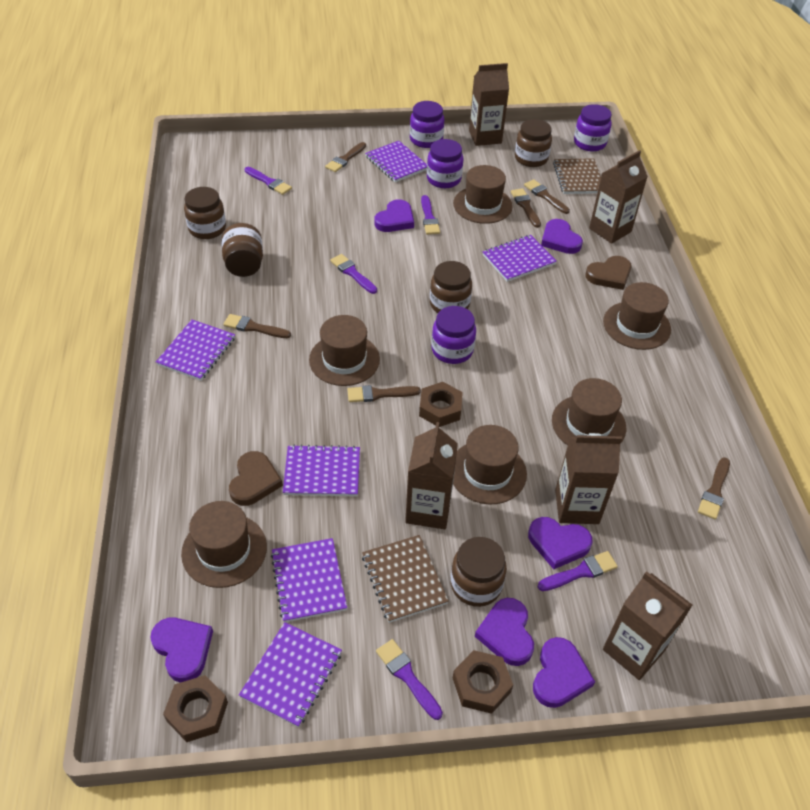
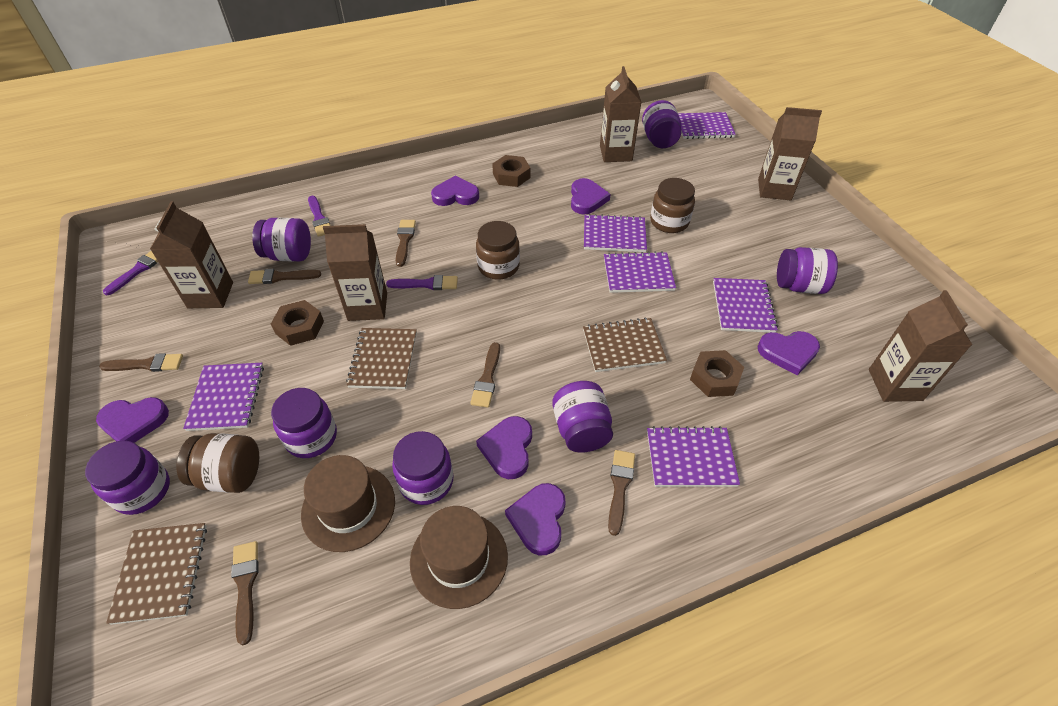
brown hat: 6 -> 2
brown heart: 2 -> 0
brown jar: 5 -> 3
brown notebook: 2 -> 3
purple brush: 5 -> 3
purple jar: 4 -> 7

